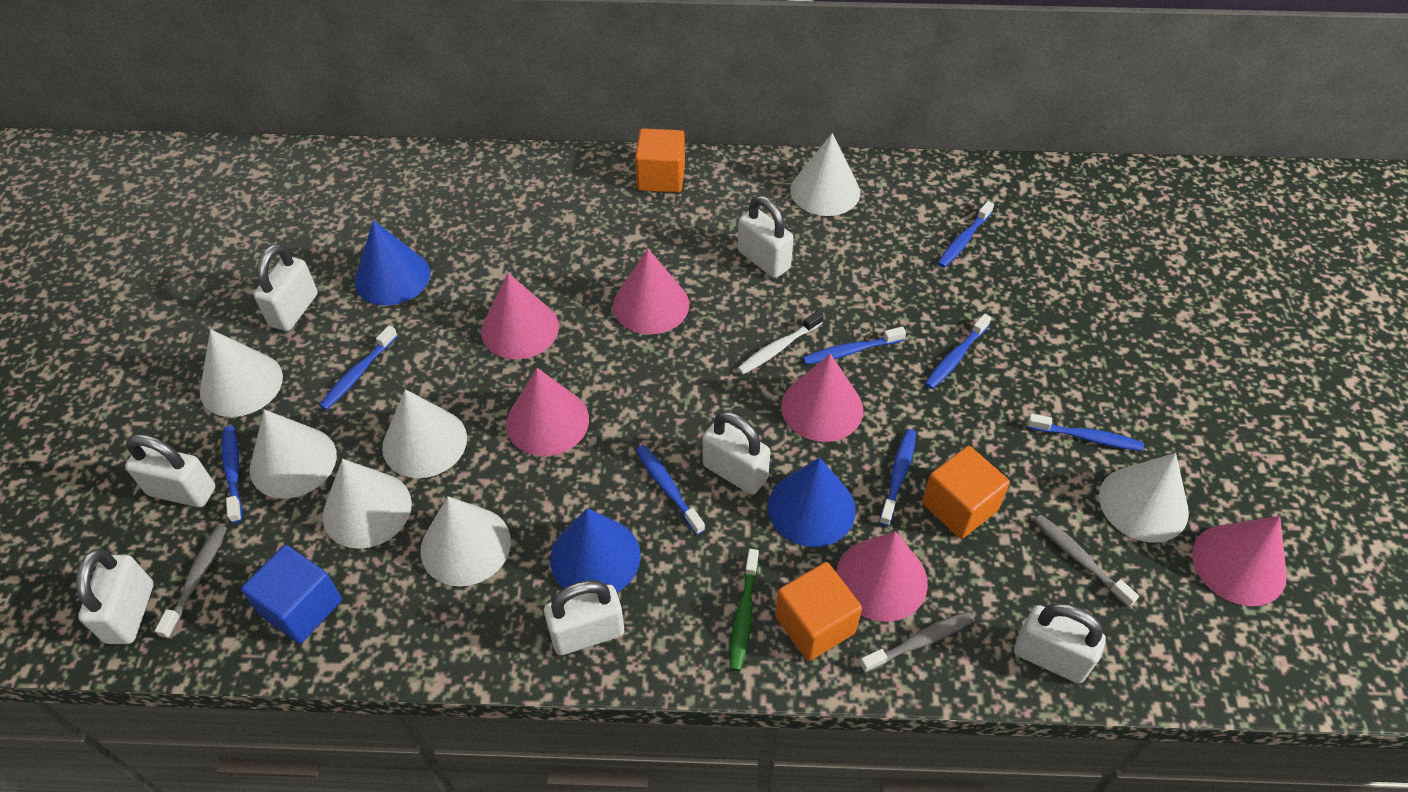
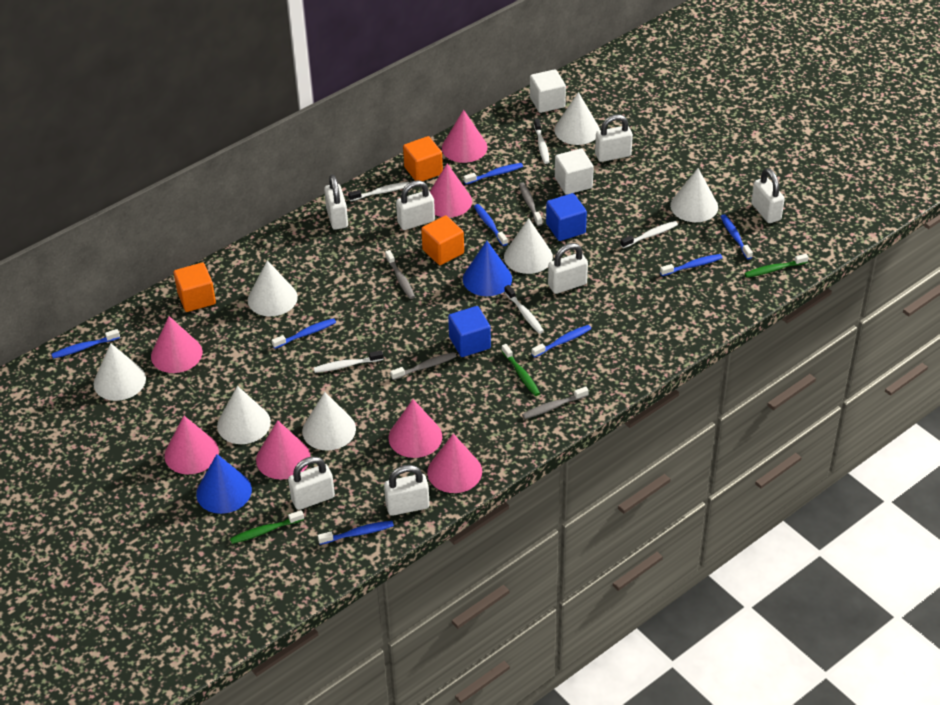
blue cone: 3 -> 2
blue cube: 1 -> 2
green toothbrush: 1 -> 3
grey toothbrush: 3 -> 4
pink cone: 6 -> 7
white cube: 0 -> 2
white toothbrush: 1 -> 5

